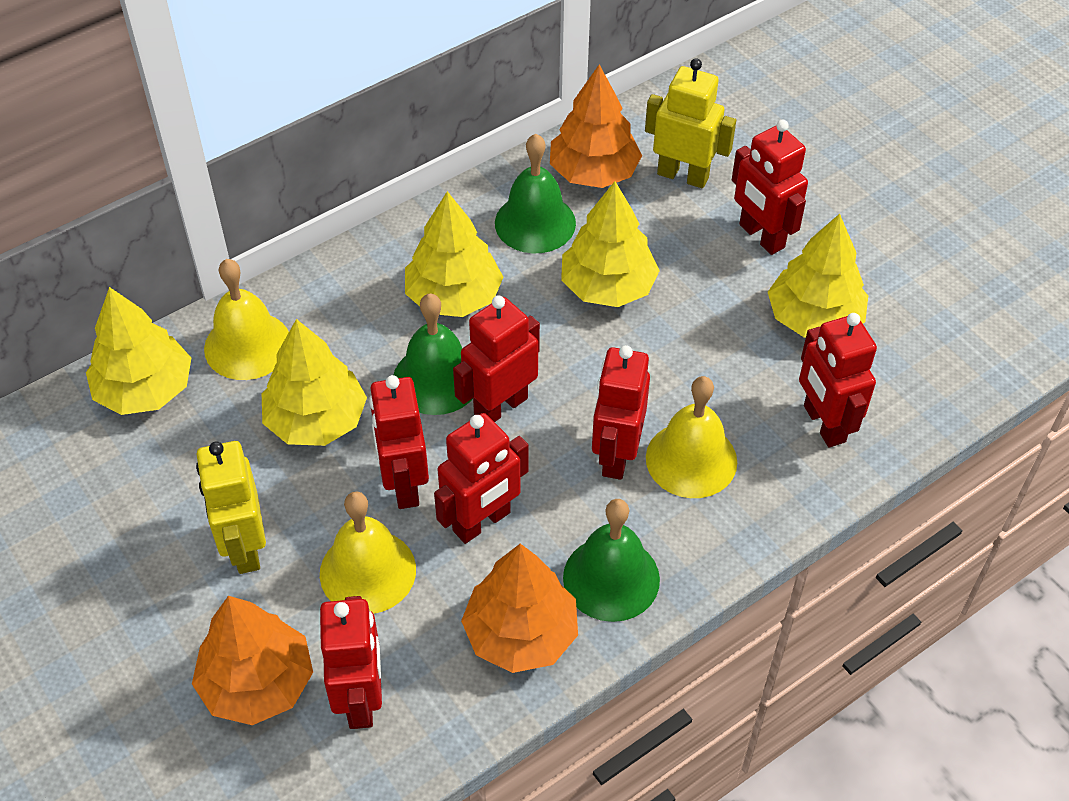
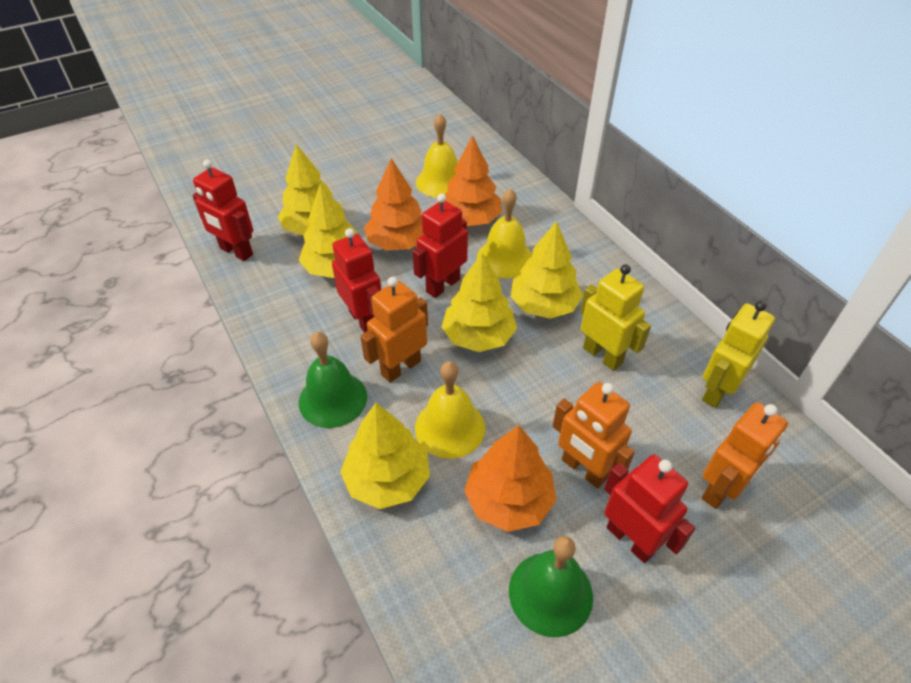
green bell: 3 -> 2
orange robot: 0 -> 3
red robot: 7 -> 4

